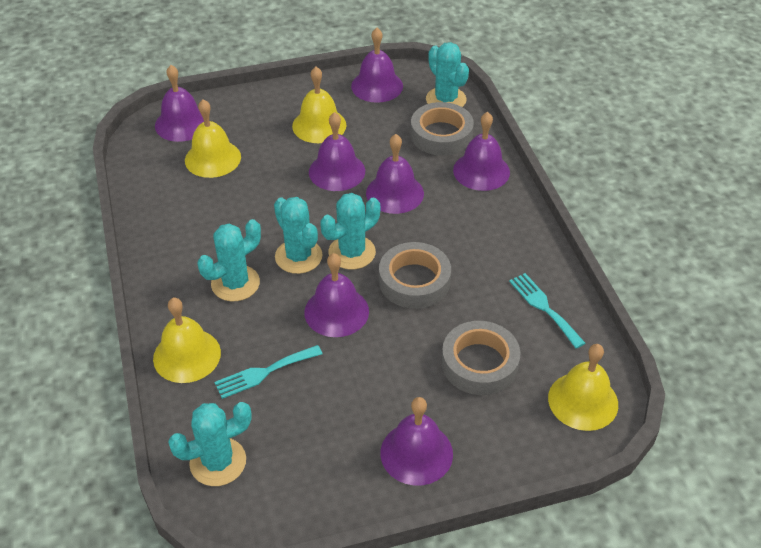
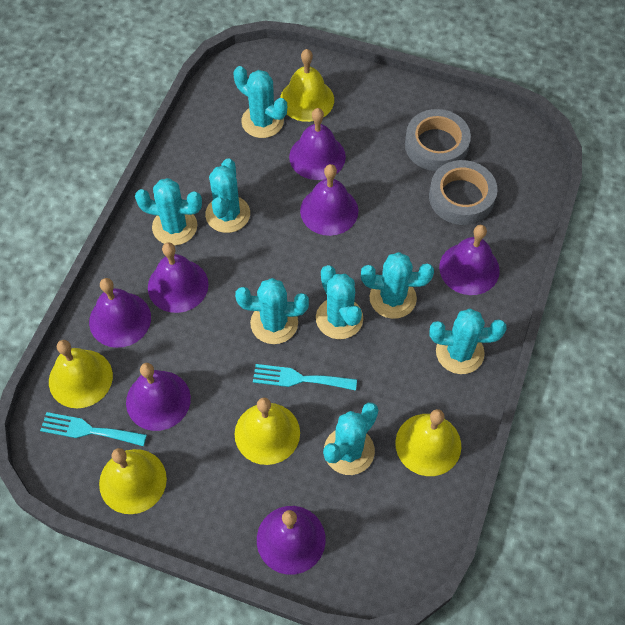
grey tape: 3 -> 2
turquoise cactus: 5 -> 8
yellow bell: 4 -> 5

